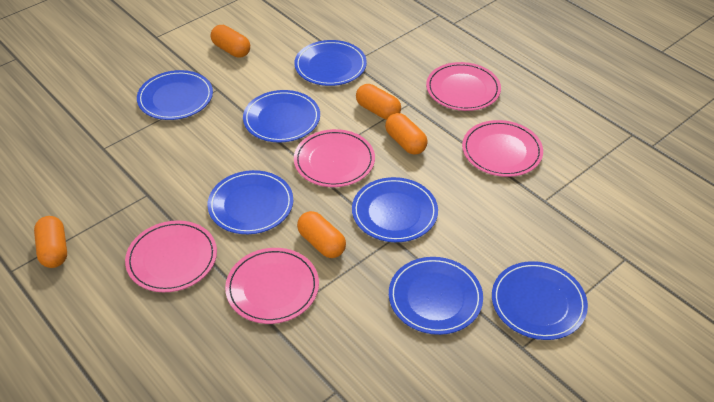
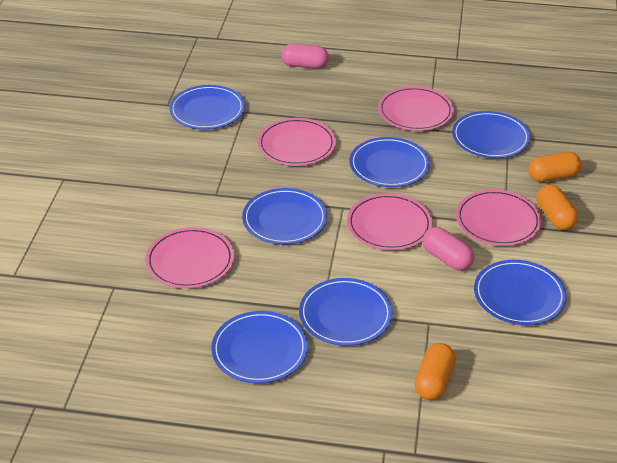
orange capsule: 5 -> 3
pink capsule: 0 -> 2

